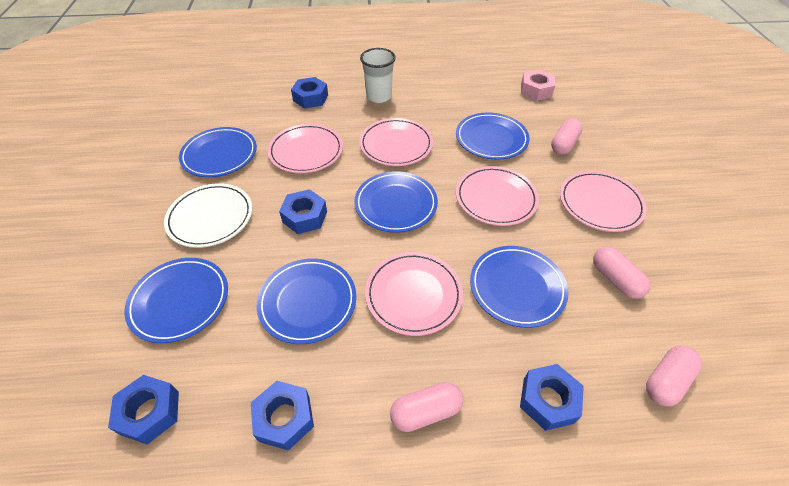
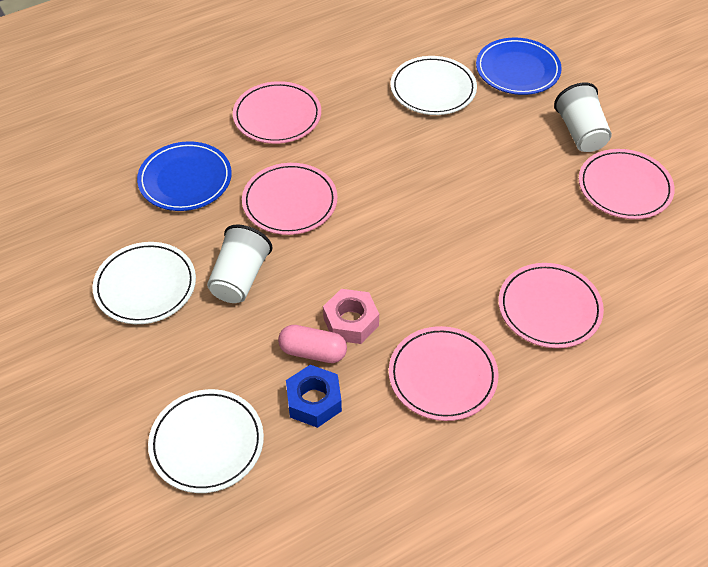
blue nut: 5 -> 1
blue plate: 6 -> 2
pink capsule: 4 -> 1
white cup: 1 -> 2
white plate: 1 -> 3

